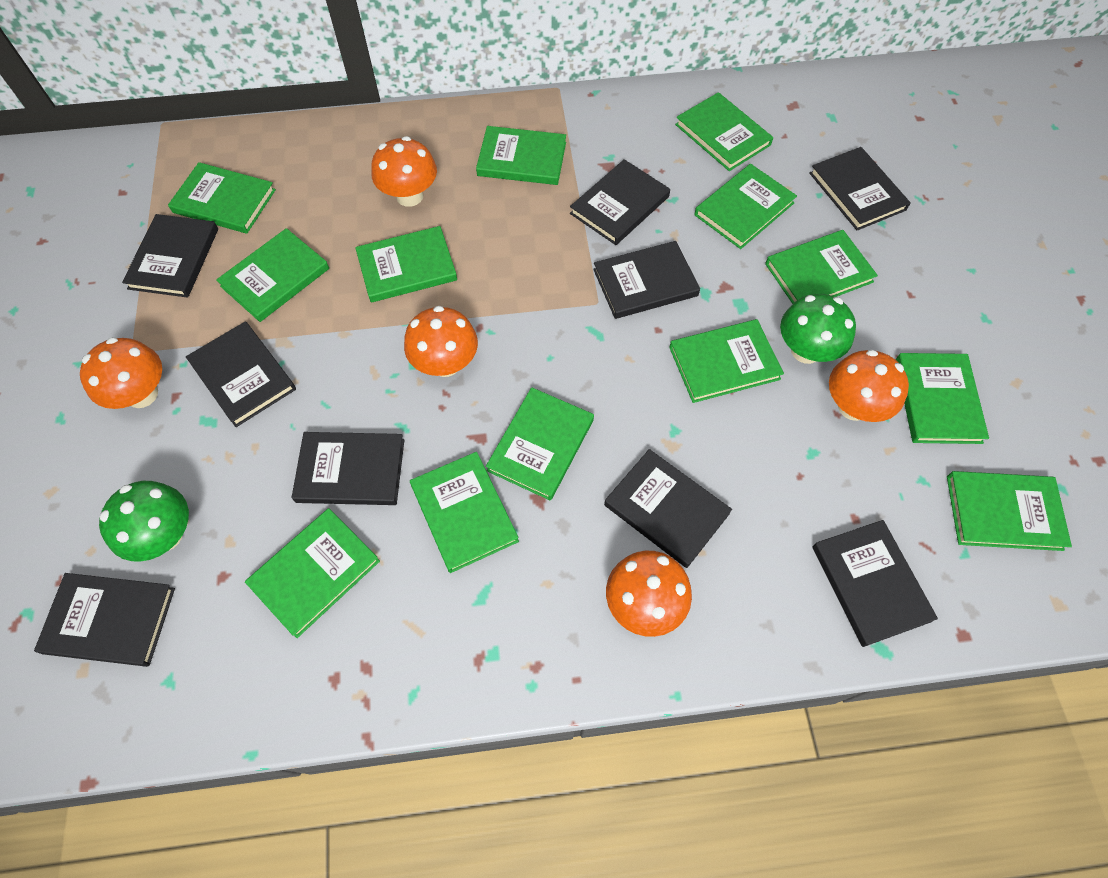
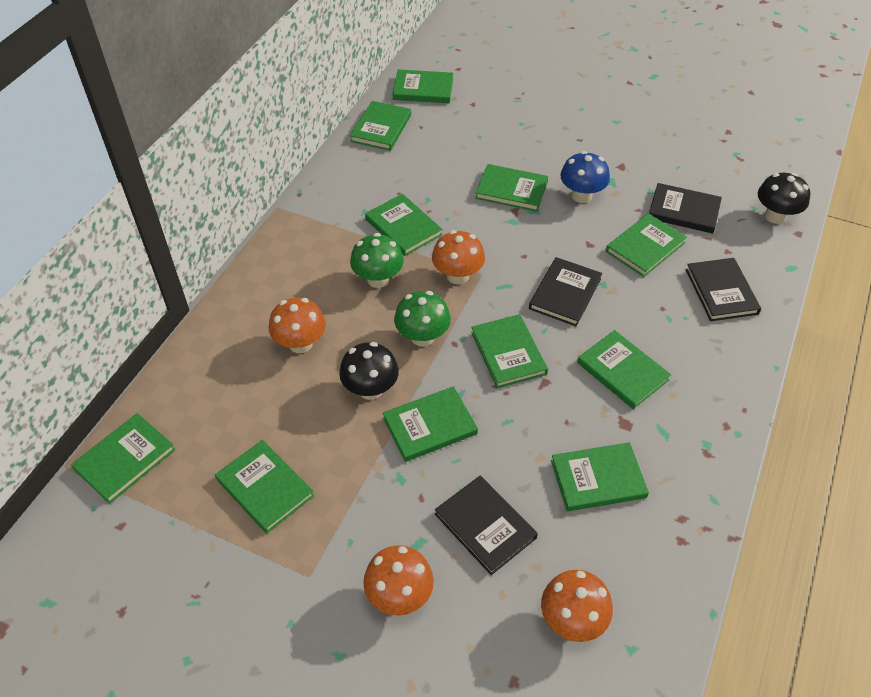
black book: 9 -> 4
black mushroom: 0 -> 2
blue mushroom: 0 -> 1
green book: 13 -> 11
orange mushroom: 5 -> 4

